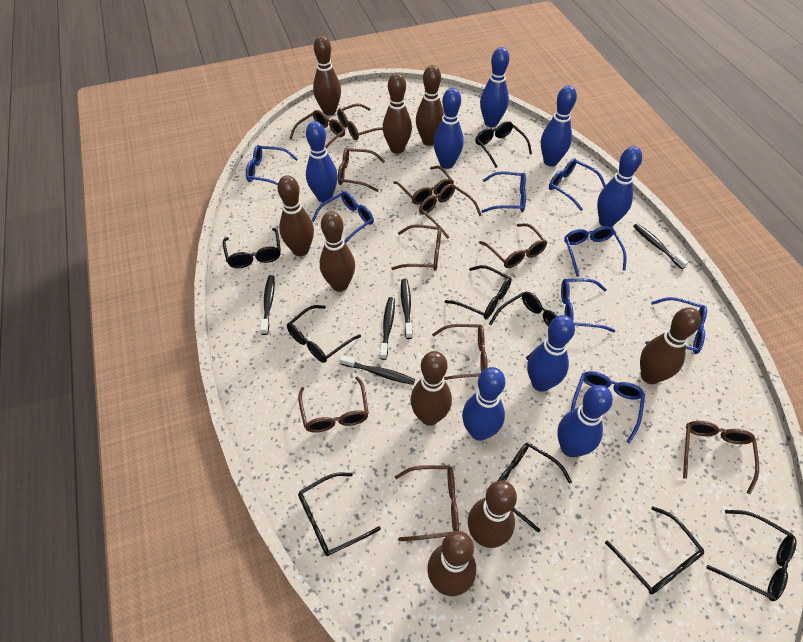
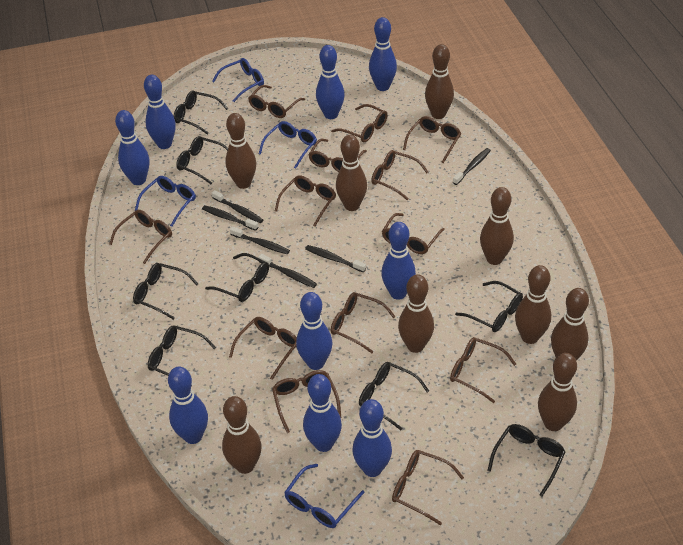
black glasses: 9 -> 8
black toothbrush: 5 -> 6
blue bowling pin: 8 -> 9
blue glasses: 8 -> 4
brown glasses: 11 -> 13

